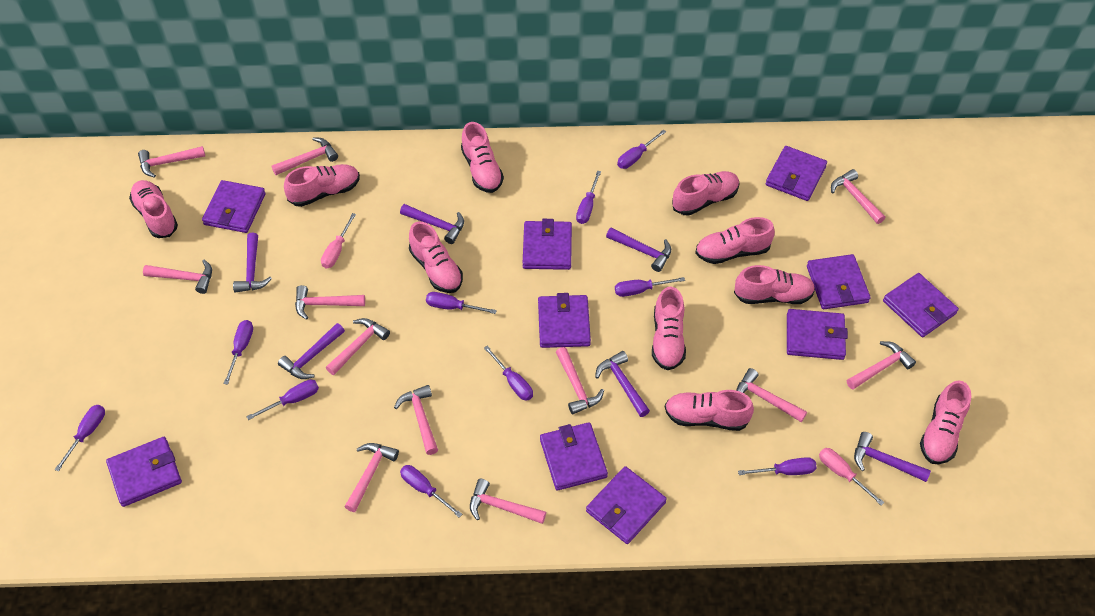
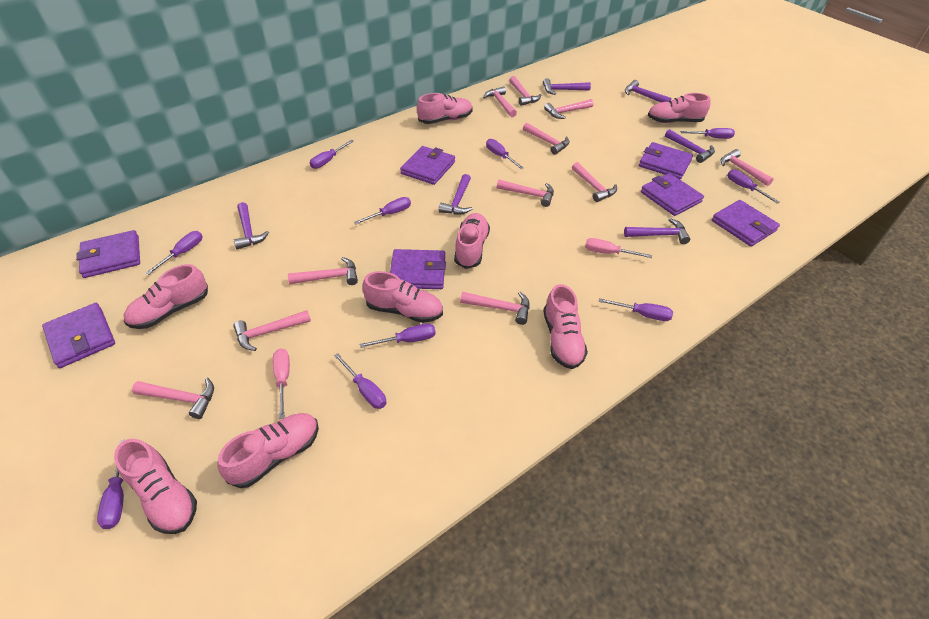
pink hammer: 12 -> 11
pink shoe: 10 -> 8
purple wallet: 10 -> 7

